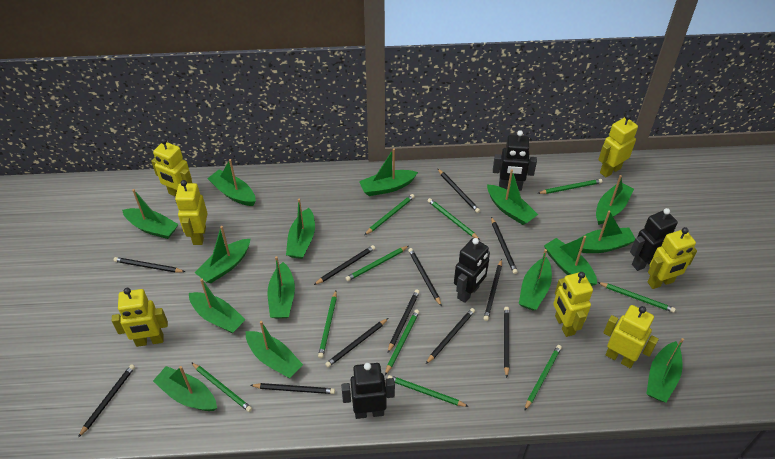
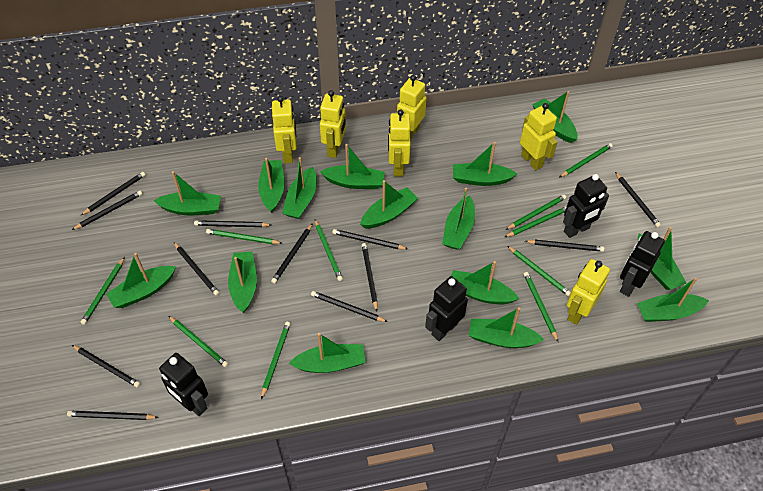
yellow robot: 7 -> 6

